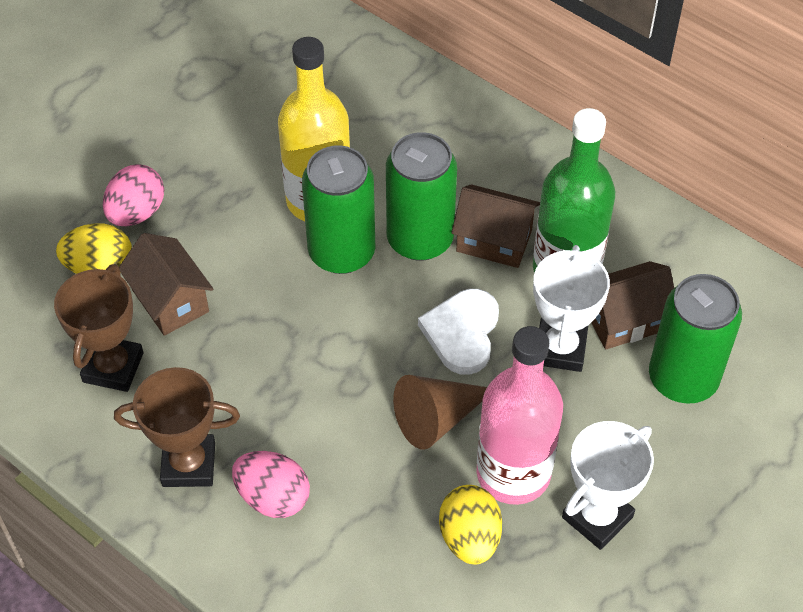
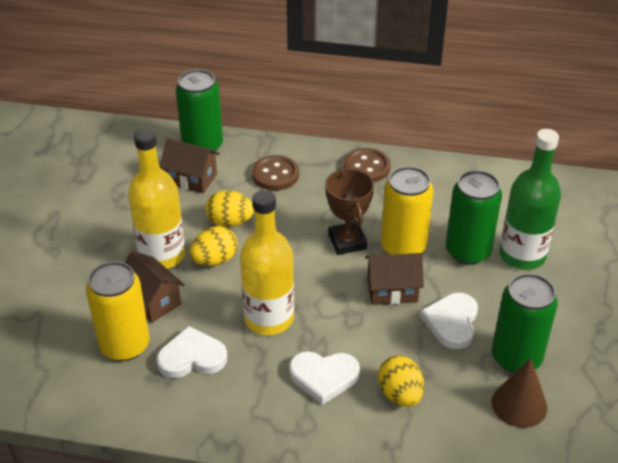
brown button: 0 -> 2
brown trophy: 2 -> 1
pink bottle: 1 -> 0
pink egg: 2 -> 0
white heart: 1 -> 3
white trophy: 2 -> 0
yellow bottle: 1 -> 2
yellow can: 0 -> 2
yellow egg: 2 -> 3

